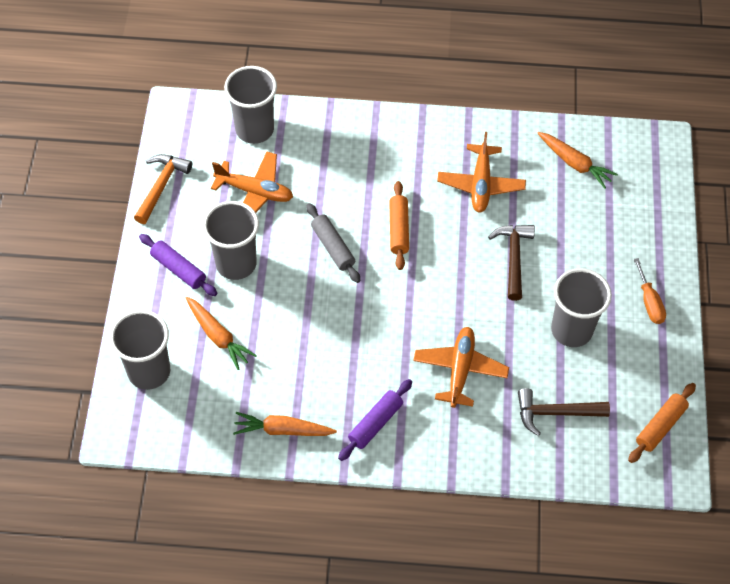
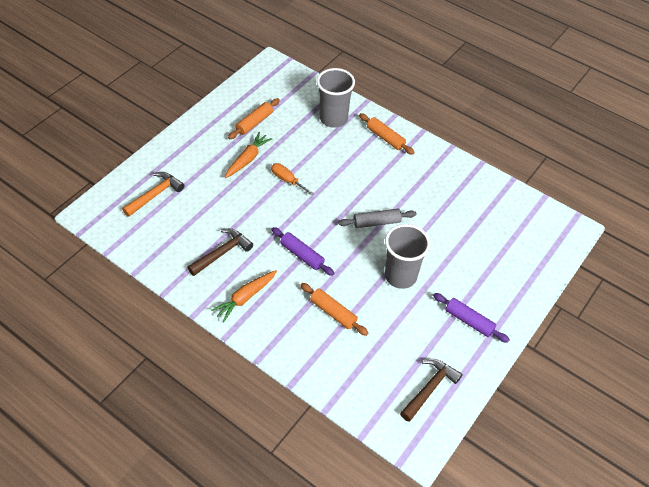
grey cup: 4 -> 2
orange carrot: 3 -> 2
orange plane: 3 -> 0
orange rolling pin: 2 -> 3

